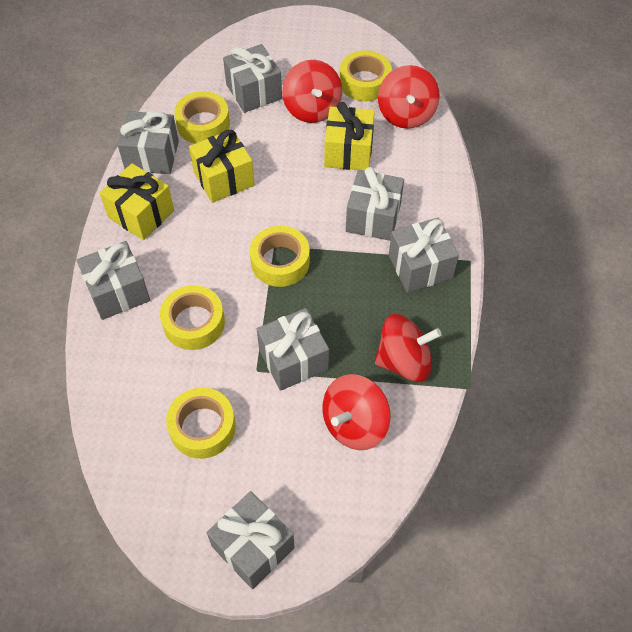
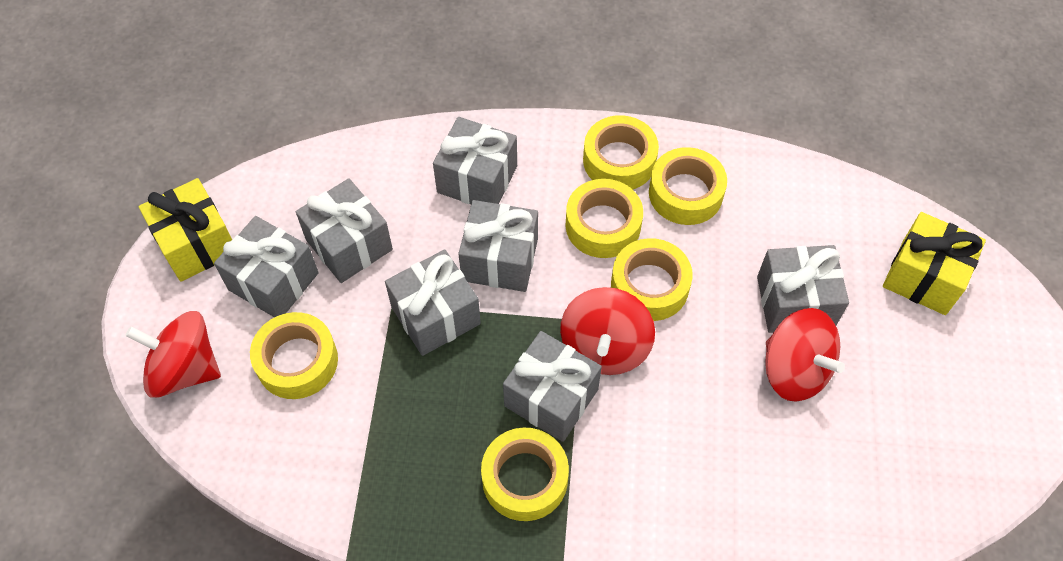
red spinning top: 4 -> 3
yellow gift: 3 -> 2
yellow tape: 5 -> 6

